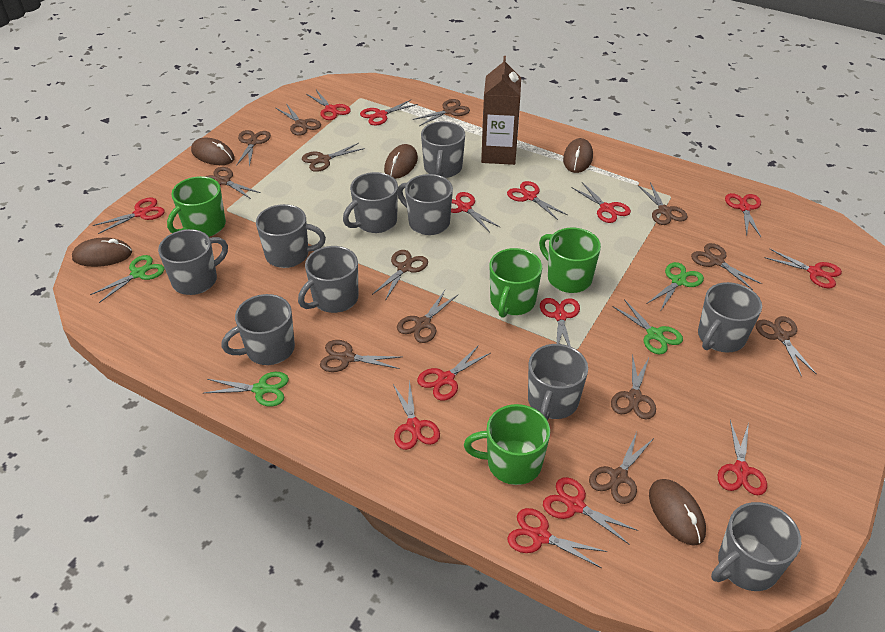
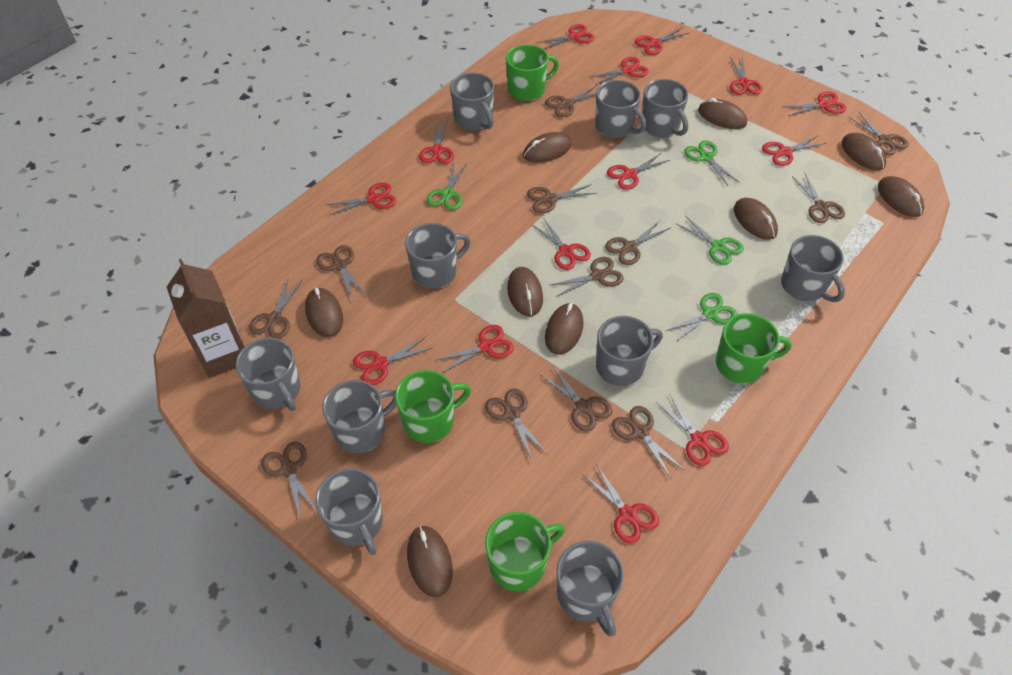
brown mouse: 5 -> 9
brown scissors: 13 -> 12

